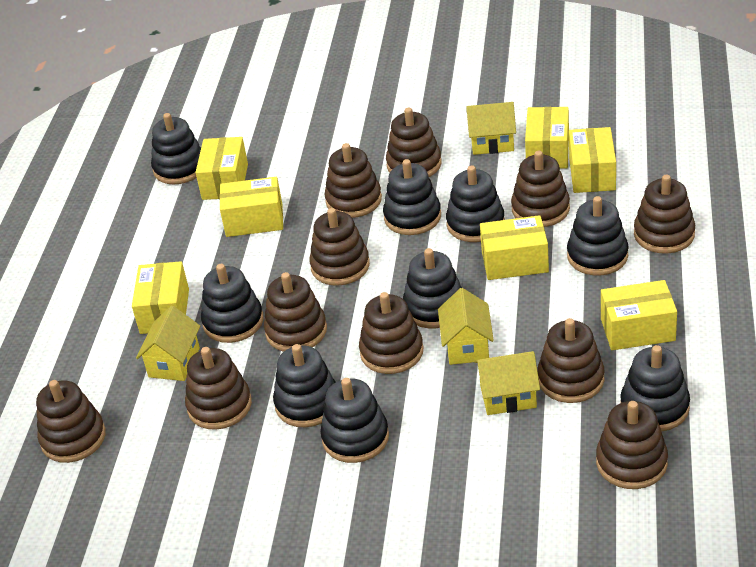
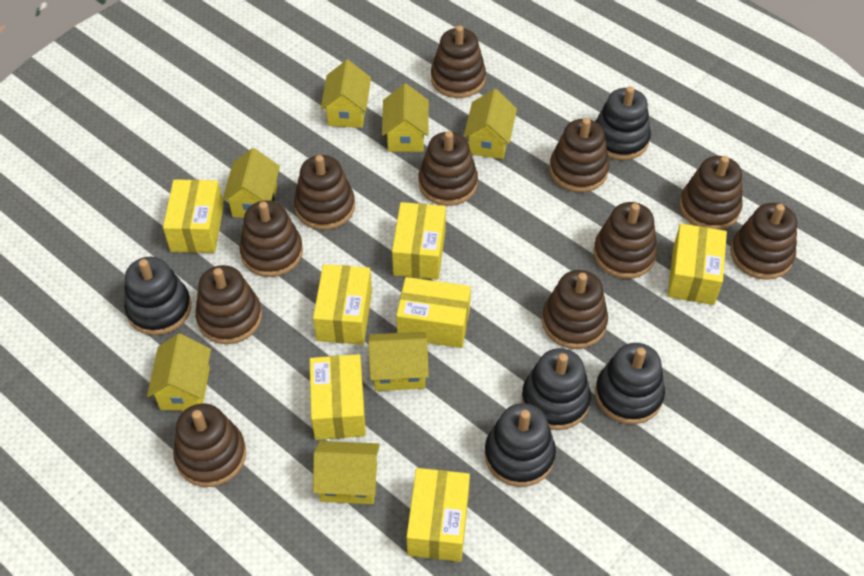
black stacking toy: 9 -> 5
yellow house: 4 -> 7

